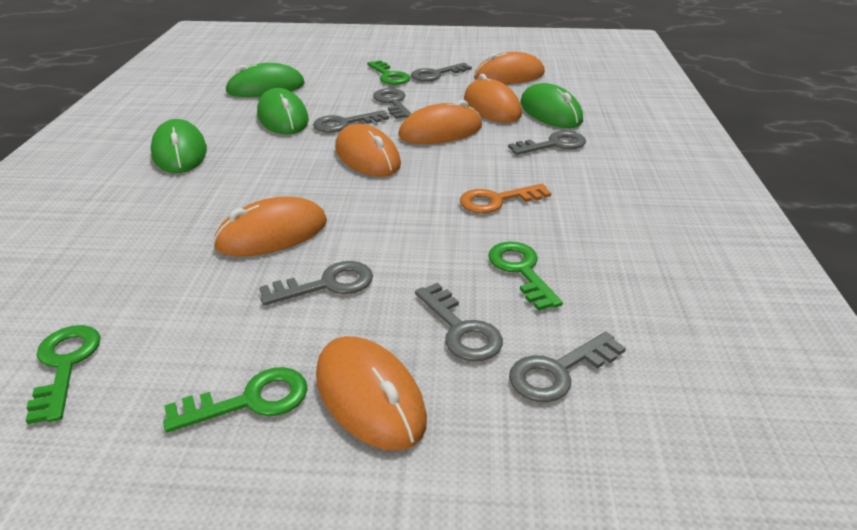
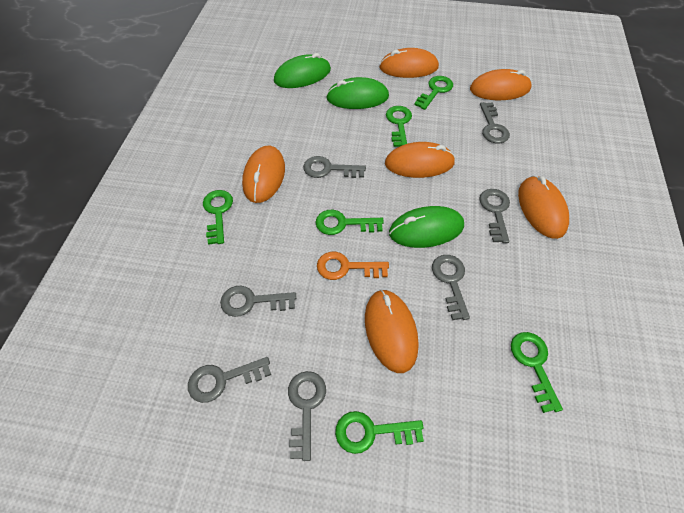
green key: 4 -> 6
green mouse: 4 -> 3

